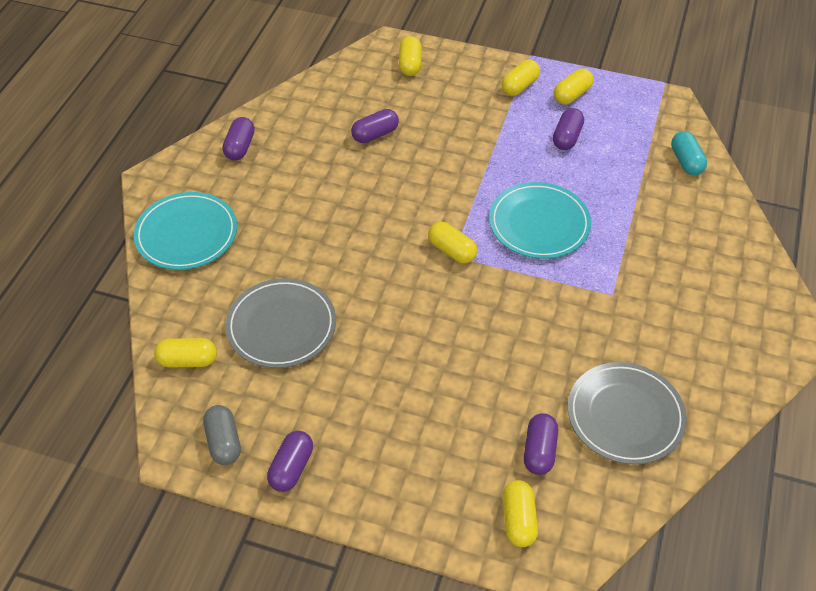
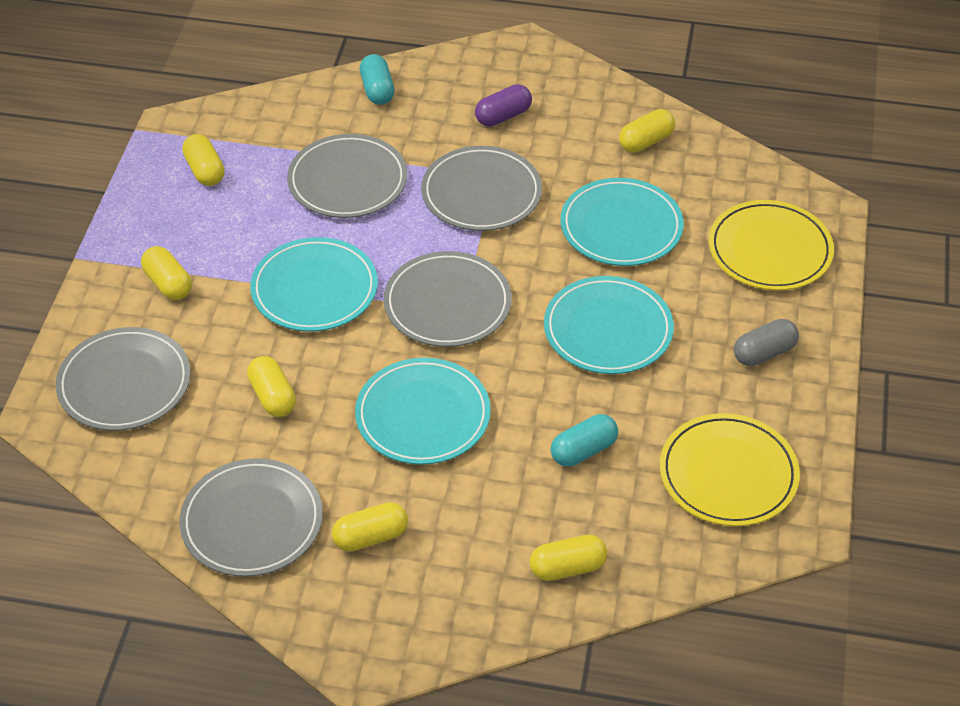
grey plate: 2 -> 5
purple capsule: 5 -> 1
turquoise capsule: 1 -> 2
turquoise plate: 2 -> 4
yellow plate: 0 -> 2

